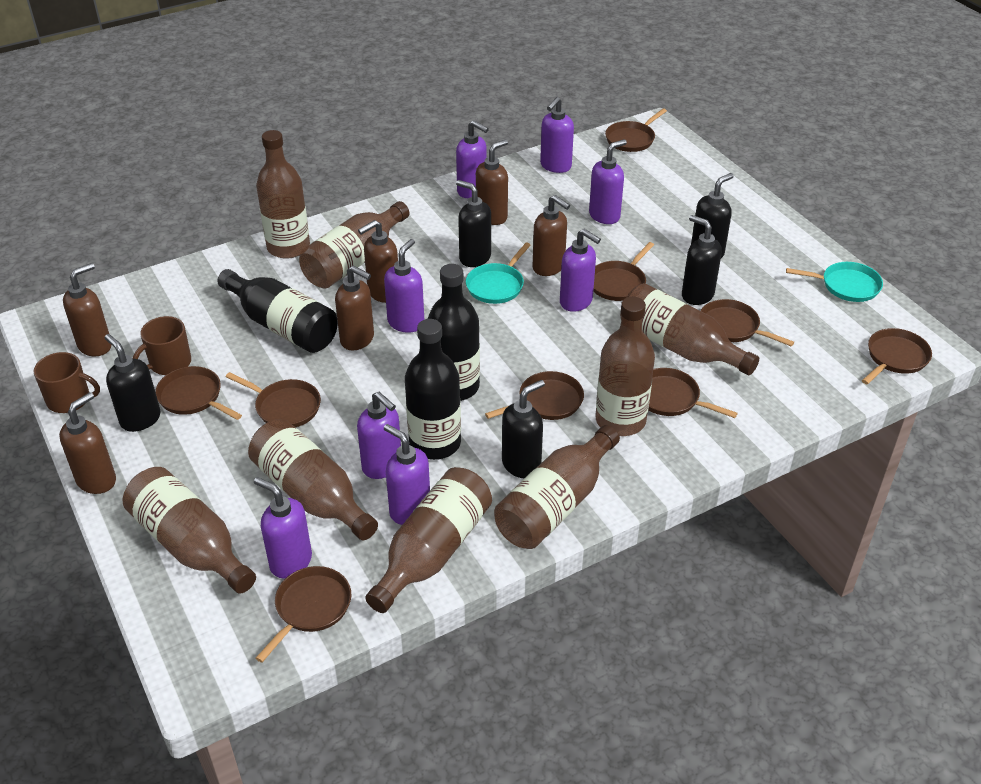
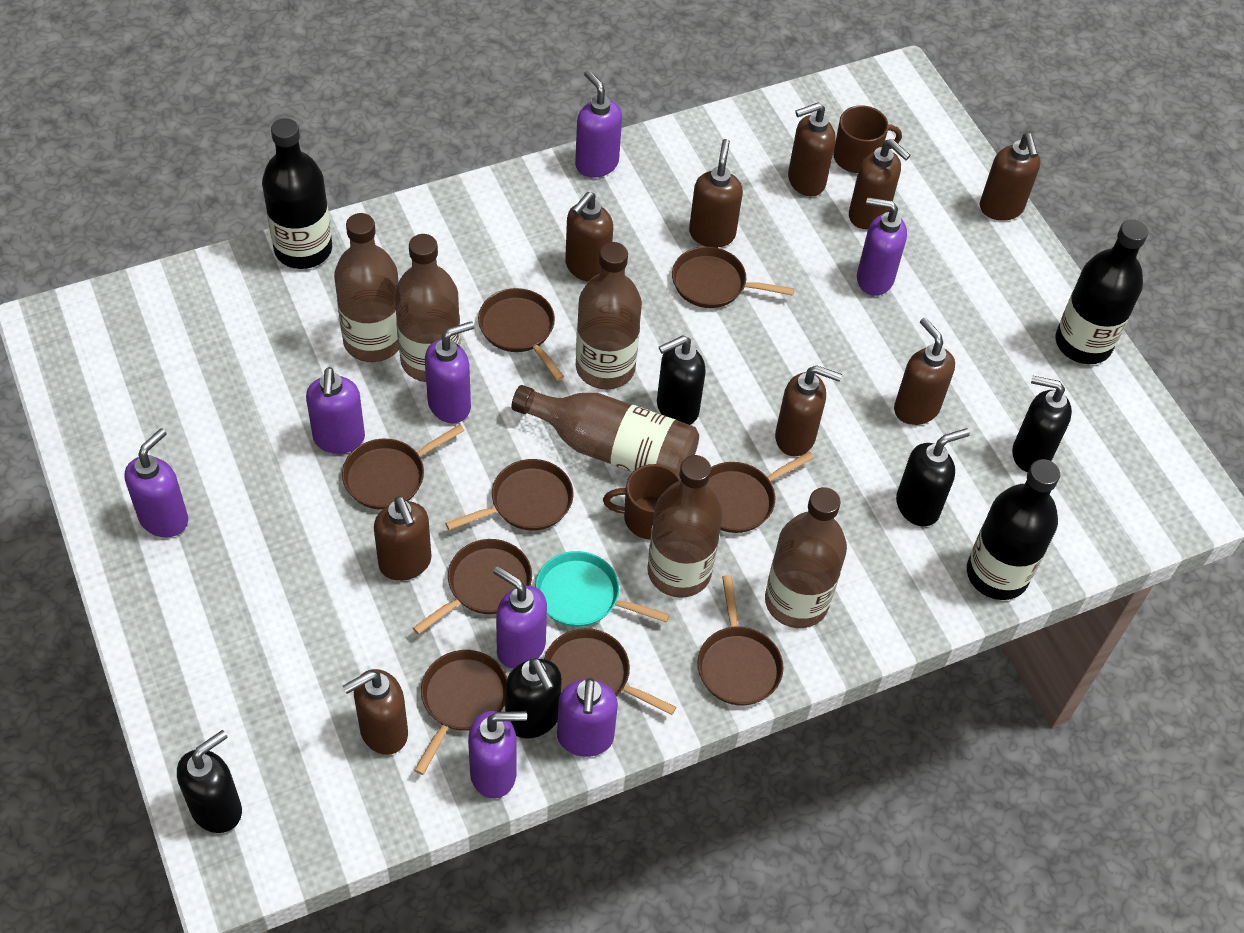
brown bottle: 8 -> 6
brown soap dispenser: 6 -> 9
turquoise pan: 2 -> 1

